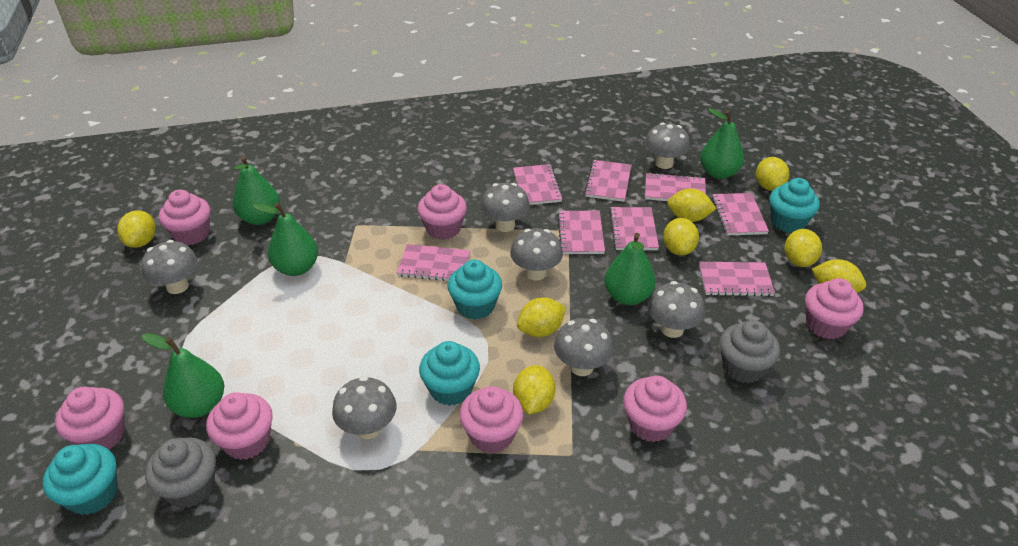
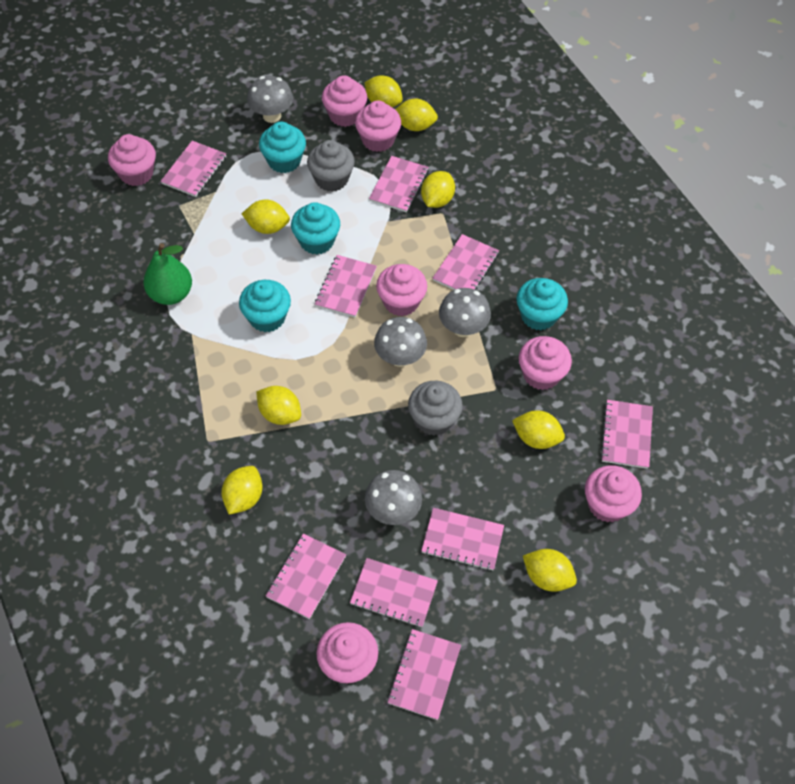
green pear: 5 -> 1
grey mushroom: 7 -> 4
pink notebook: 8 -> 9

